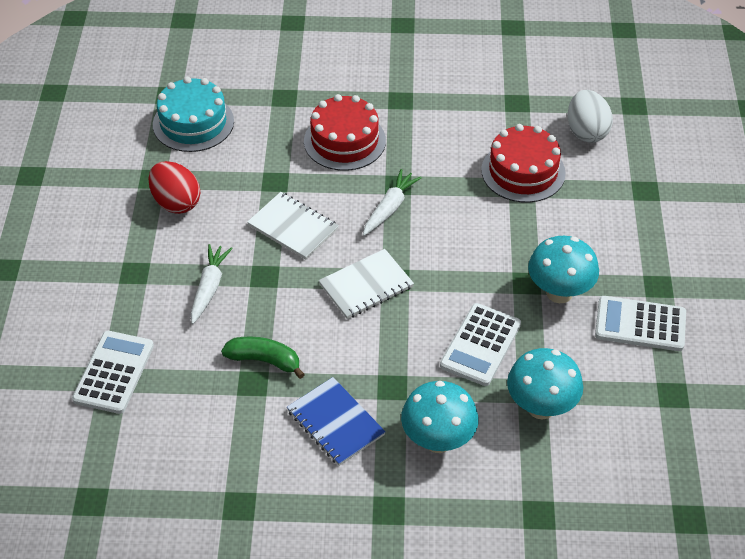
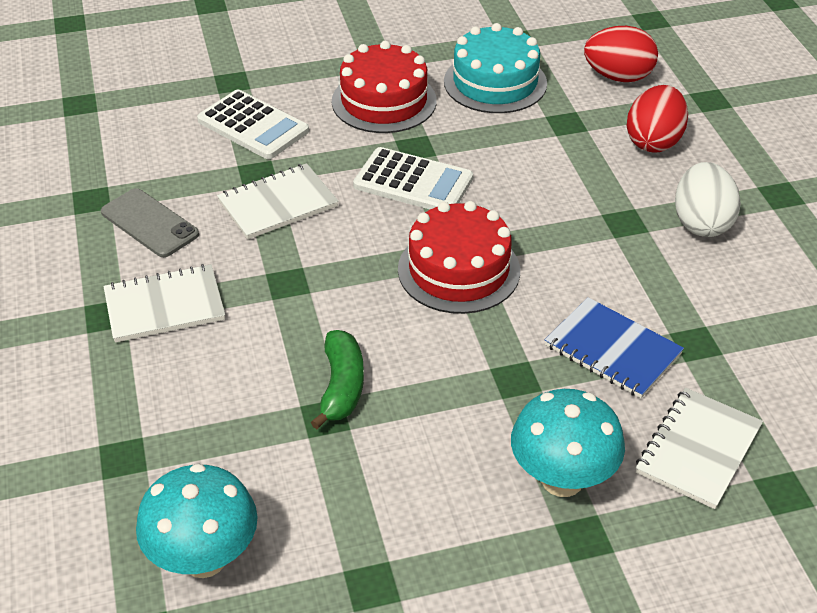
grey phone: 0 -> 1
red egg: 1 -> 2
turquoise mushroom: 3 -> 2
white calculator: 3 -> 2
white carrot: 2 -> 0
white notebook: 2 -> 3

